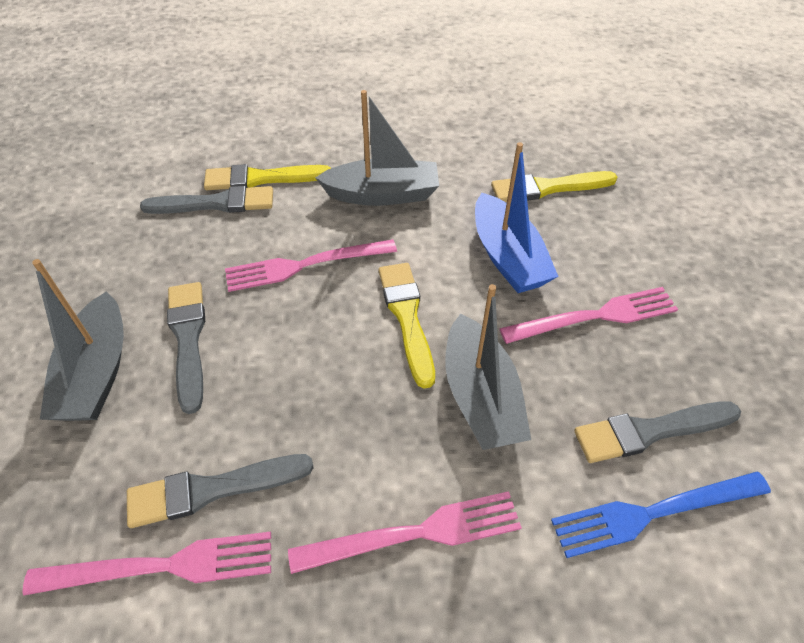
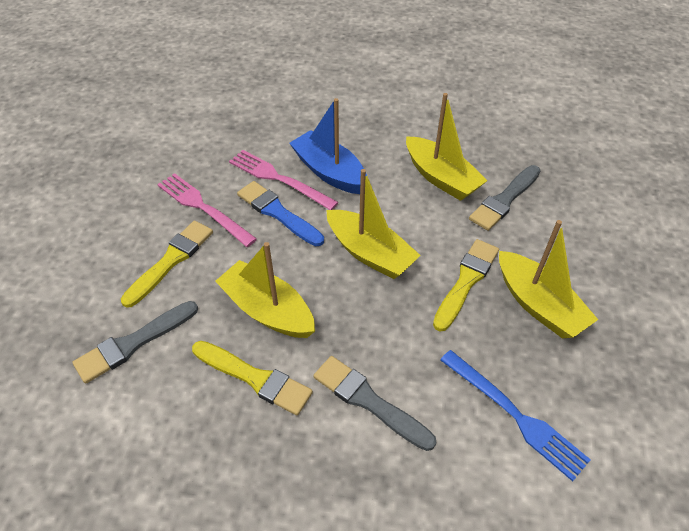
blue brush: 0 -> 1
grey boat: 3 -> 0
grey brush: 4 -> 3
pink fork: 4 -> 2
yellow boat: 0 -> 4

